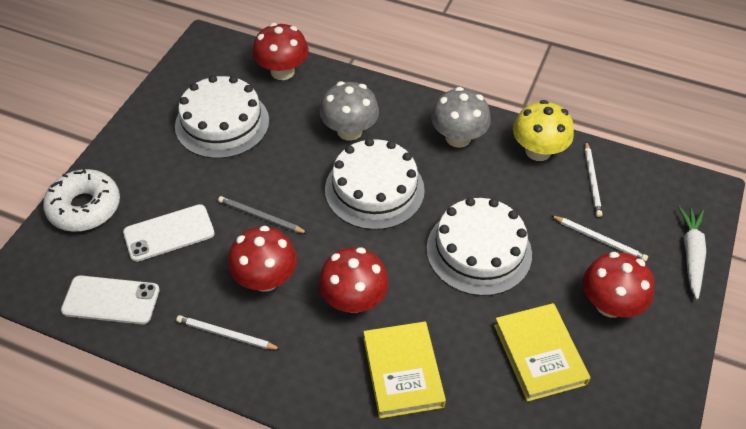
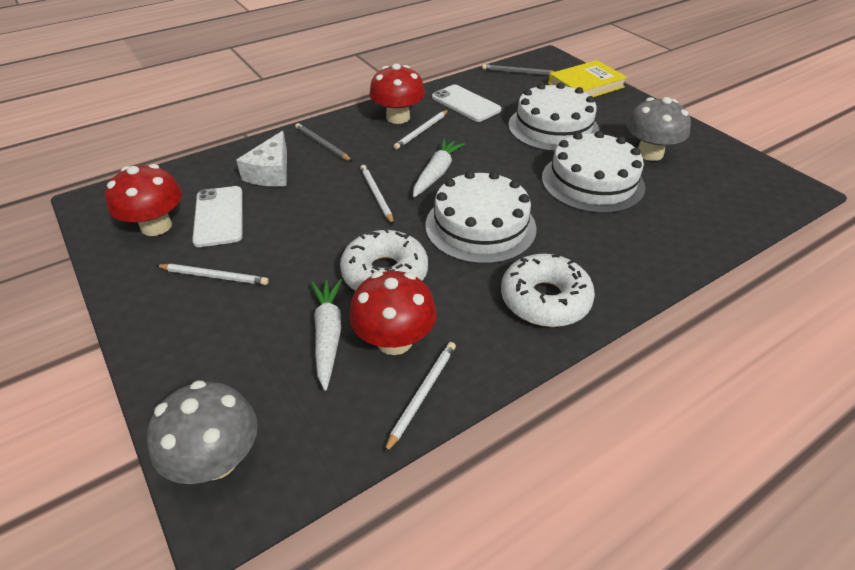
grey pencil: 1 -> 2
red mushroom: 4 -> 3
white carrot: 1 -> 2
white cheese: 0 -> 1
white donut: 1 -> 2
white pencil: 3 -> 4
yellow book: 2 -> 1
yellow mushroom: 1 -> 0

